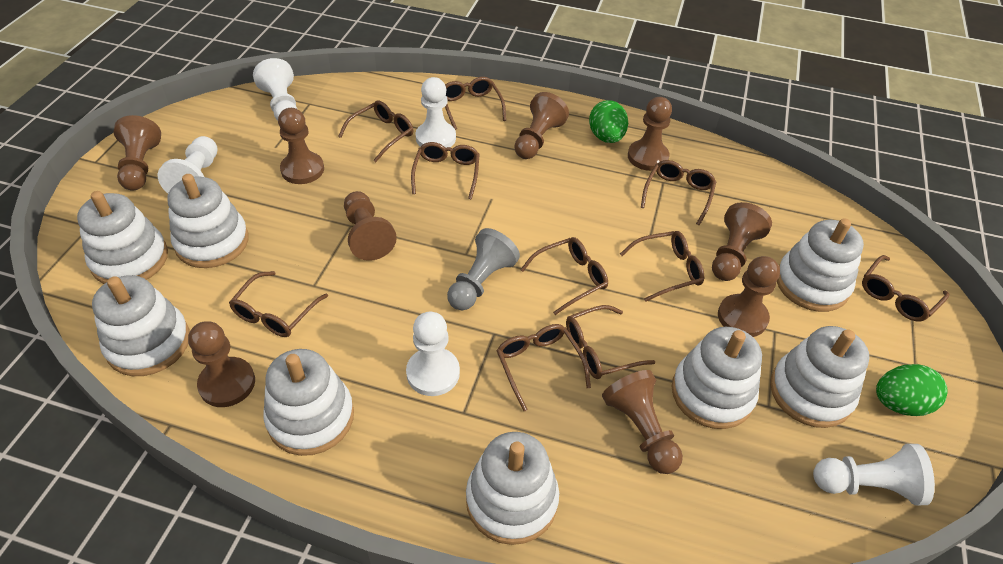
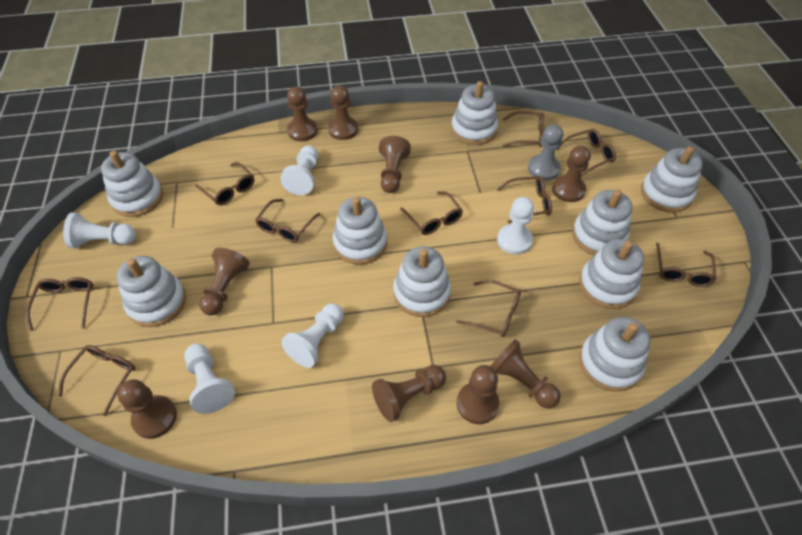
green egg: 2 -> 0
white stacking toy: 8 -> 9

